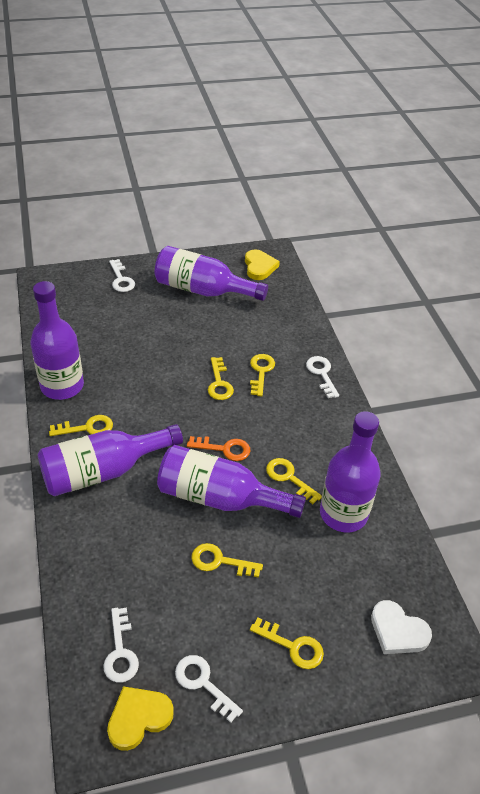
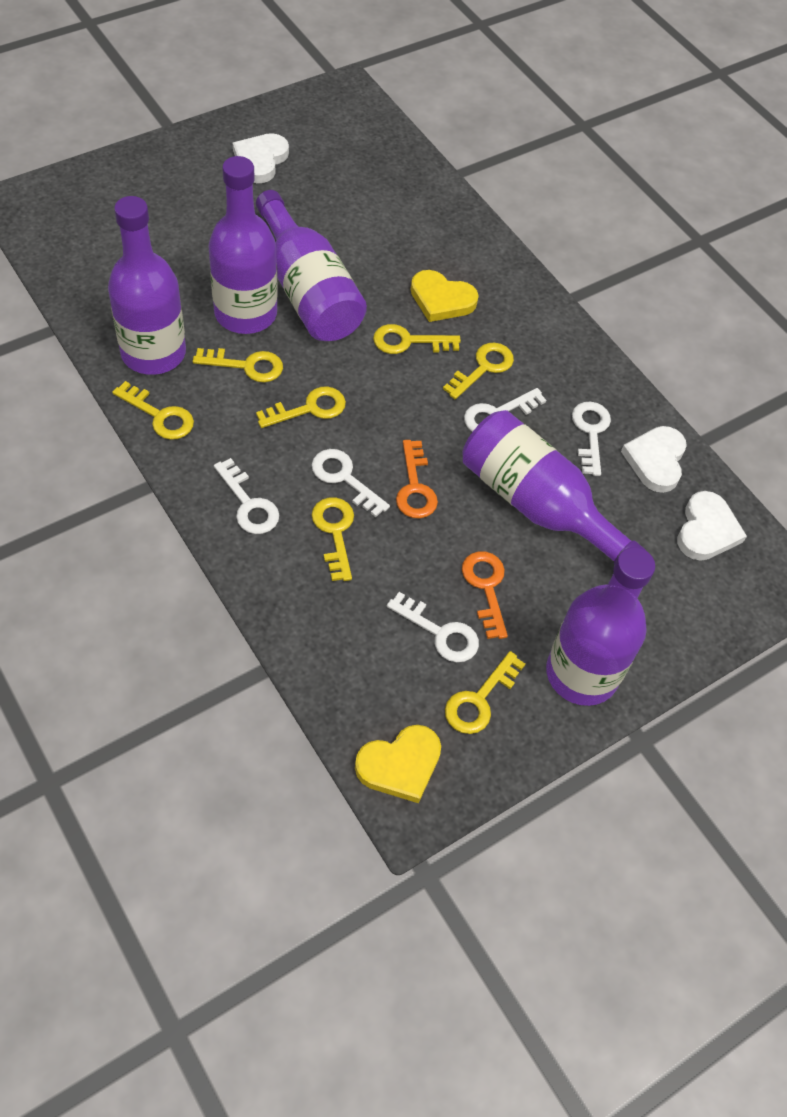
orange key: 1 -> 2
white heart: 1 -> 3
white key: 4 -> 5
yellow key: 6 -> 7

